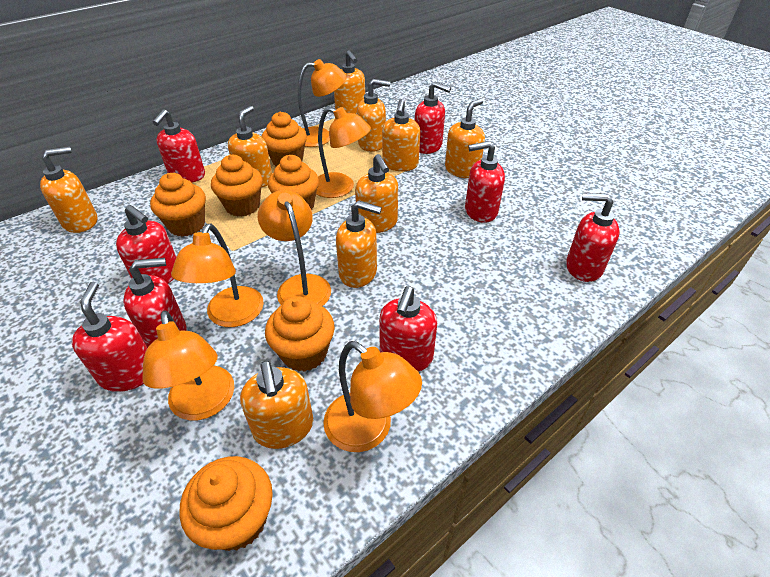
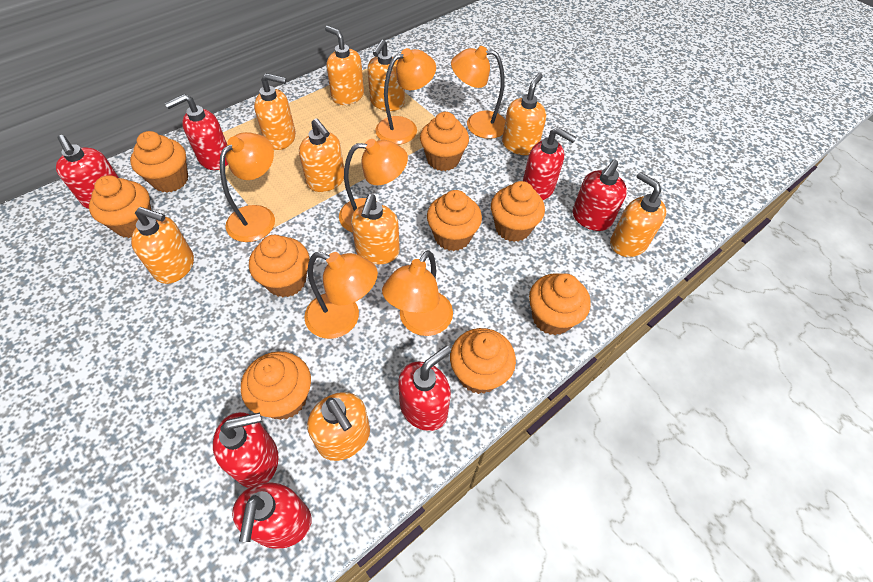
orange cupcake: 6 -> 9
red soap dispenser: 8 -> 7

